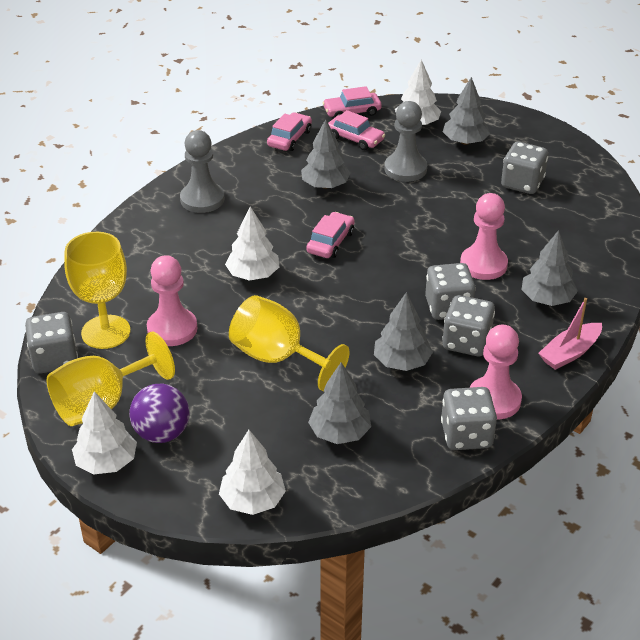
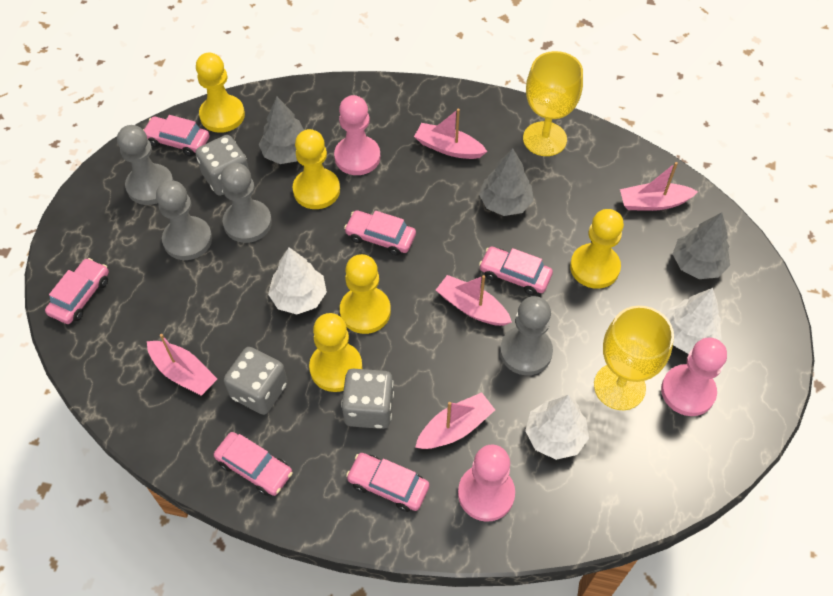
grey dice: 5 -> 3
grey pawn: 2 -> 4
grey tree: 5 -> 3
pink boat: 1 -> 5
pink car: 4 -> 6
purple ball: 1 -> 0
white tree: 4 -> 3
yellow goblet: 3 -> 2
yellow pawn: 0 -> 5

